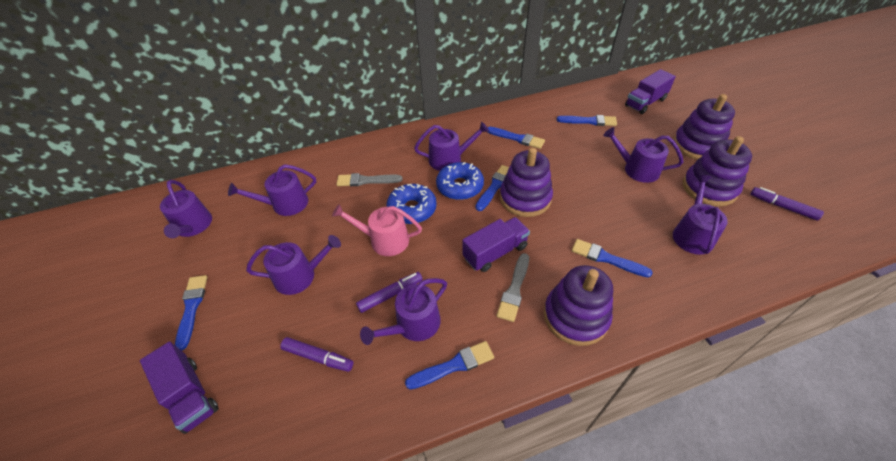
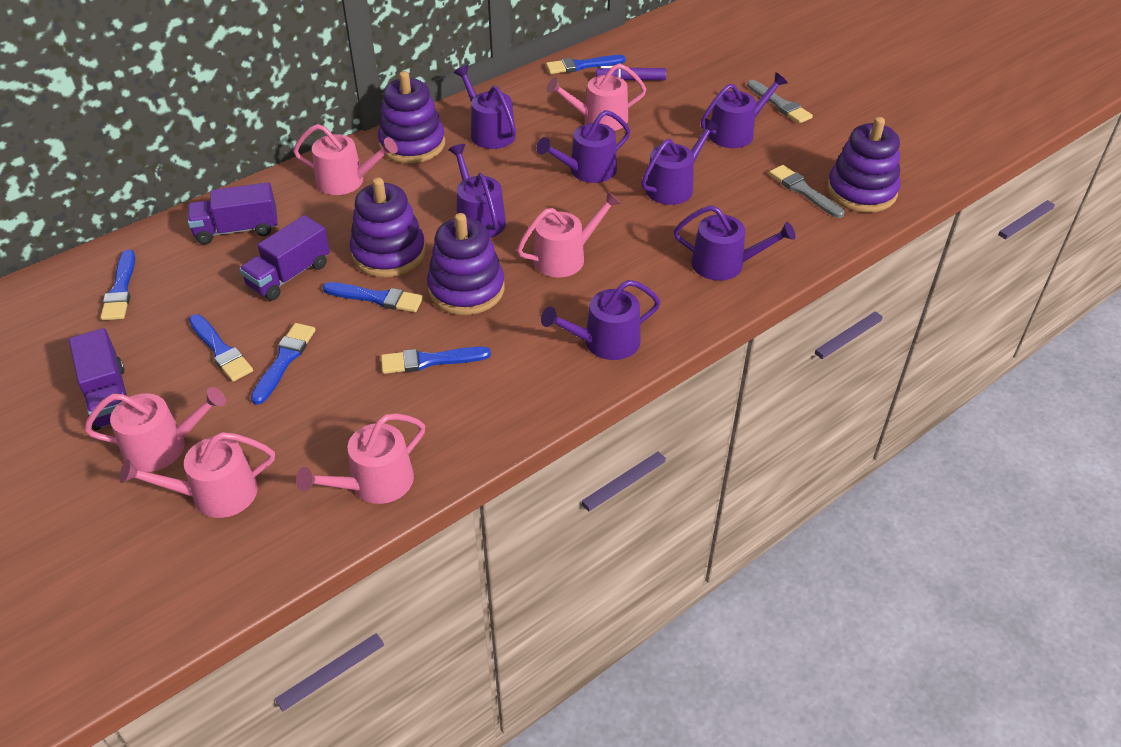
blue donut: 2 -> 0
pink watering can: 1 -> 6
purple marker: 3 -> 1

